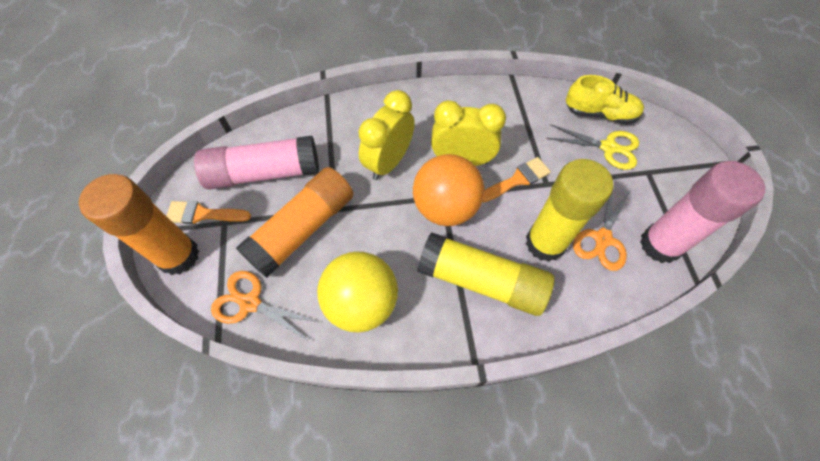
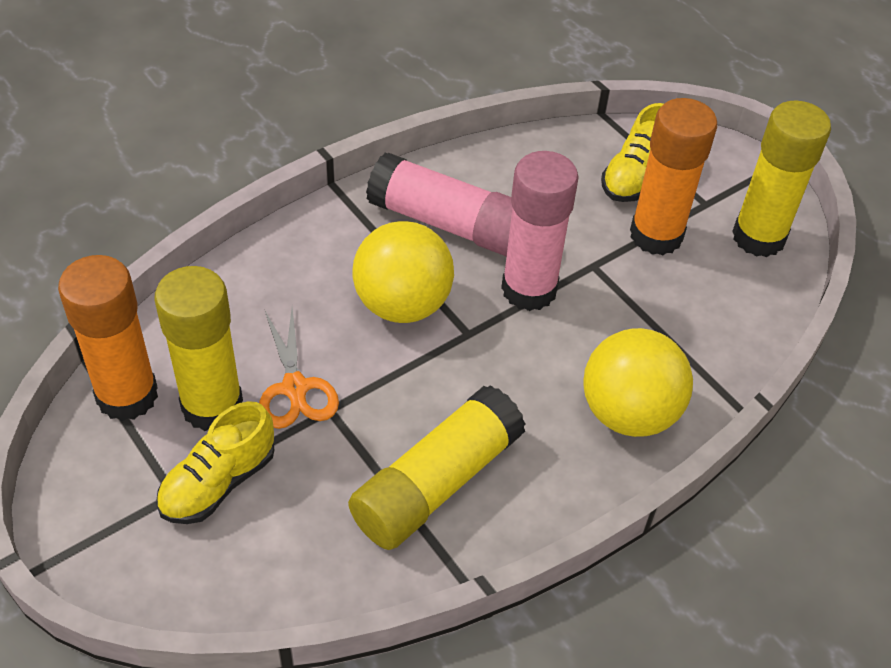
orange ball: 1 -> 0
orange brush: 2 -> 0
orange scissors: 2 -> 1
yellow ball: 1 -> 2
yellow clock: 2 -> 0
yellow glue stick: 2 -> 3
yellow scissors: 1 -> 0
yellow shoe: 1 -> 2

